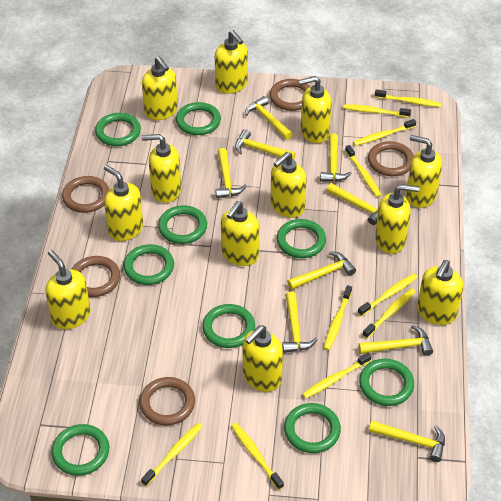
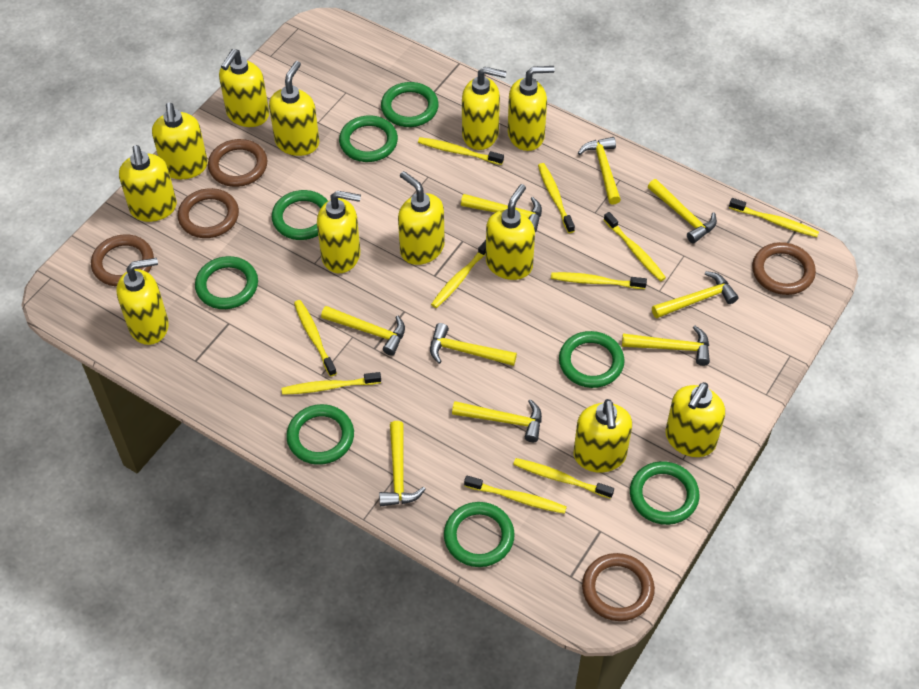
green ring: 9 -> 8

